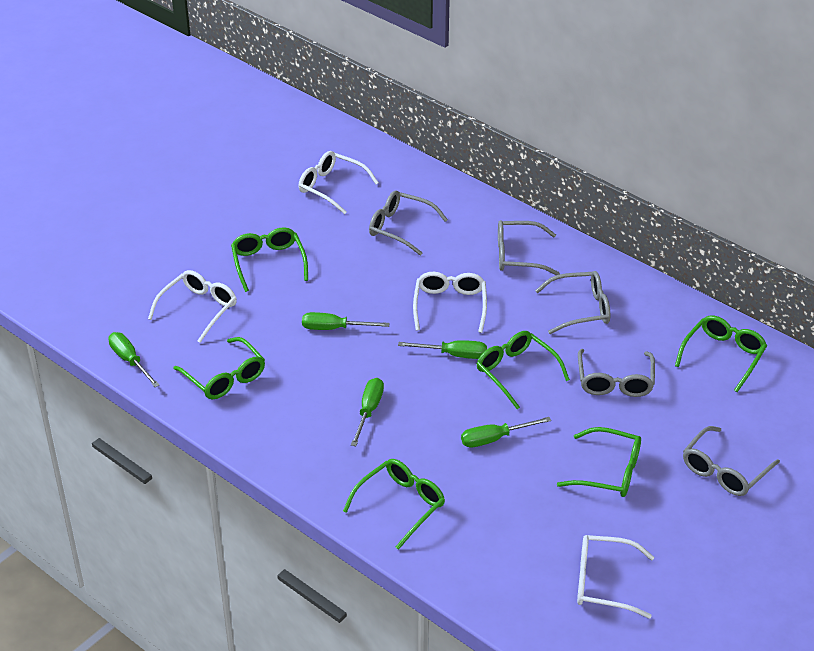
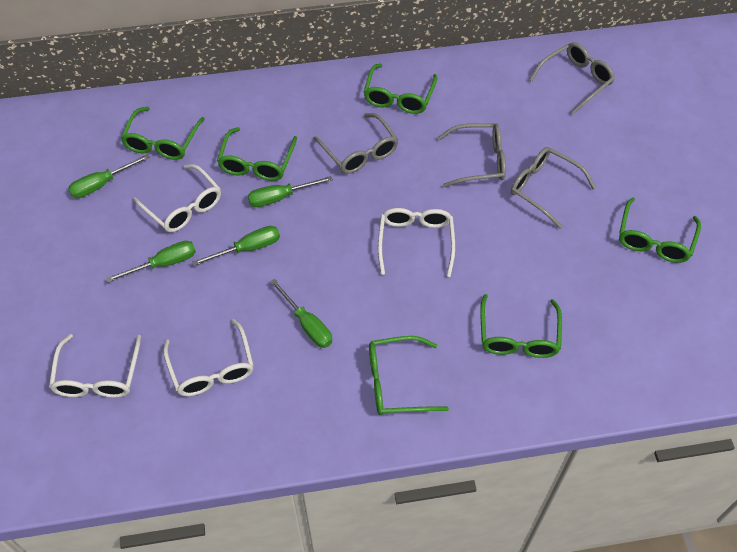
grey glasses: 5 -> 4

